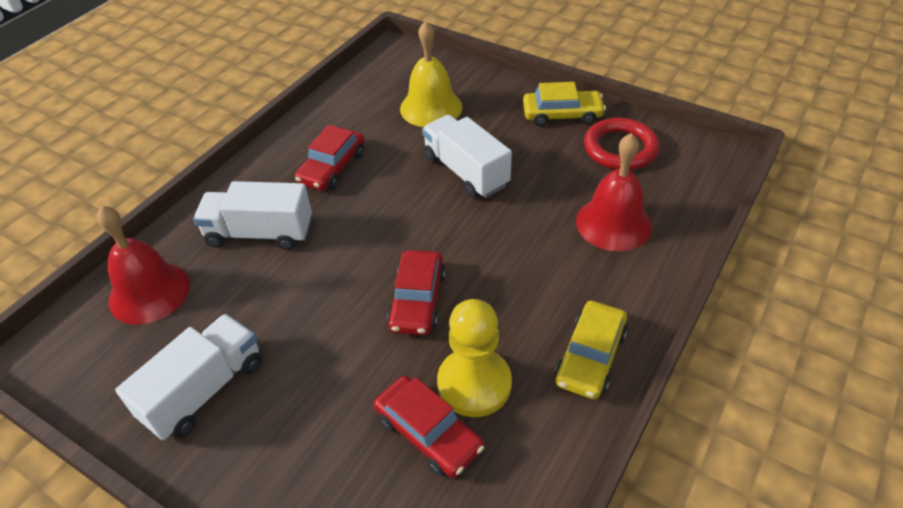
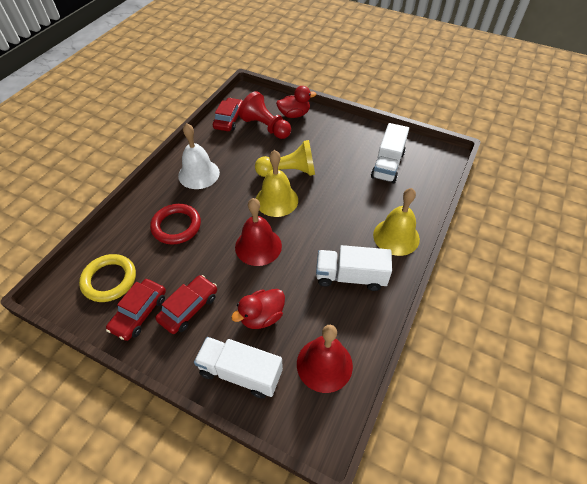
red duck: 0 -> 2
red pawn: 0 -> 1
white bell: 0 -> 1
yellow bell: 1 -> 2
yellow car: 2 -> 0
yellow ring: 0 -> 1

